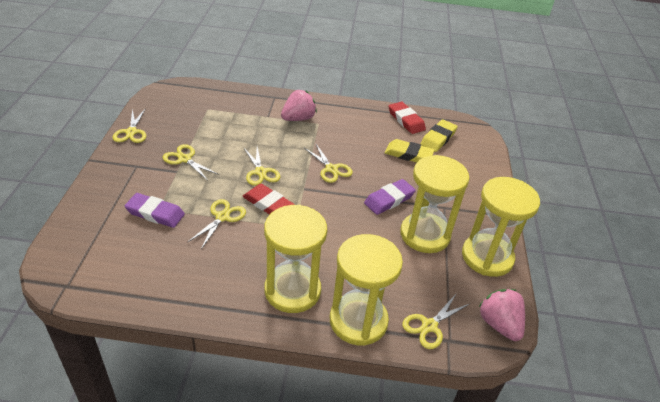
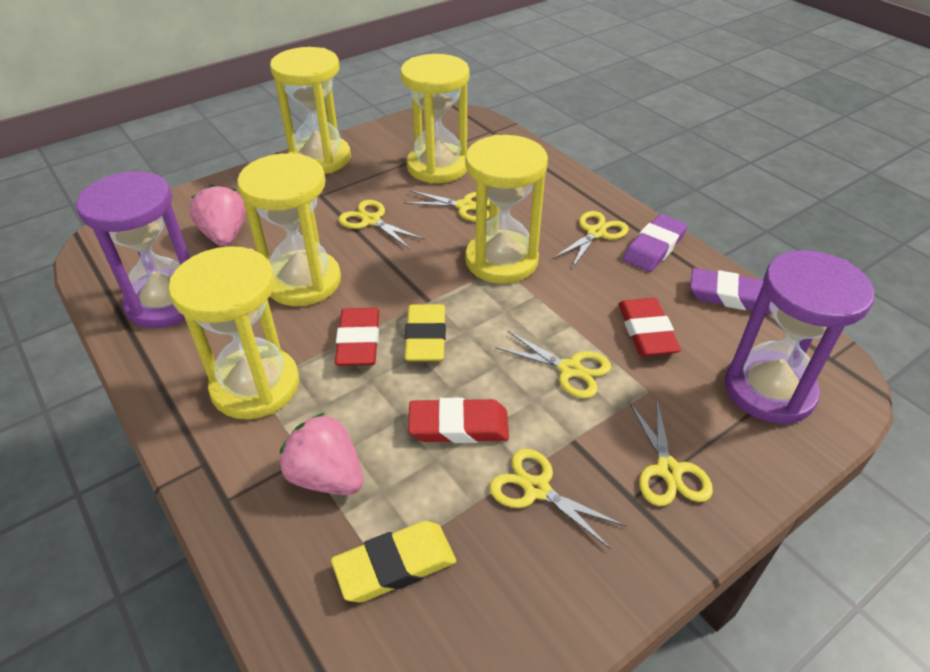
purple hourglass: 0 -> 2
red eraser: 2 -> 3
yellow hourglass: 4 -> 5

